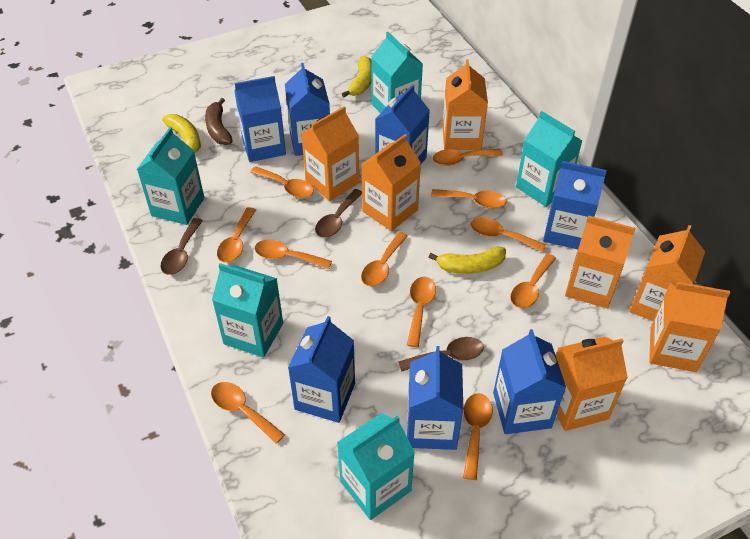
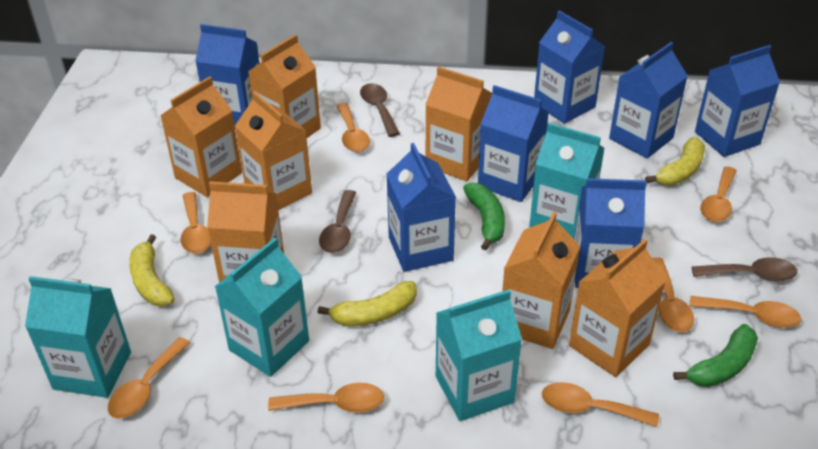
brown banana: 1 -> 0
green banana: 0 -> 2
orange spoon: 11 -> 8
turquoise carton: 5 -> 4

